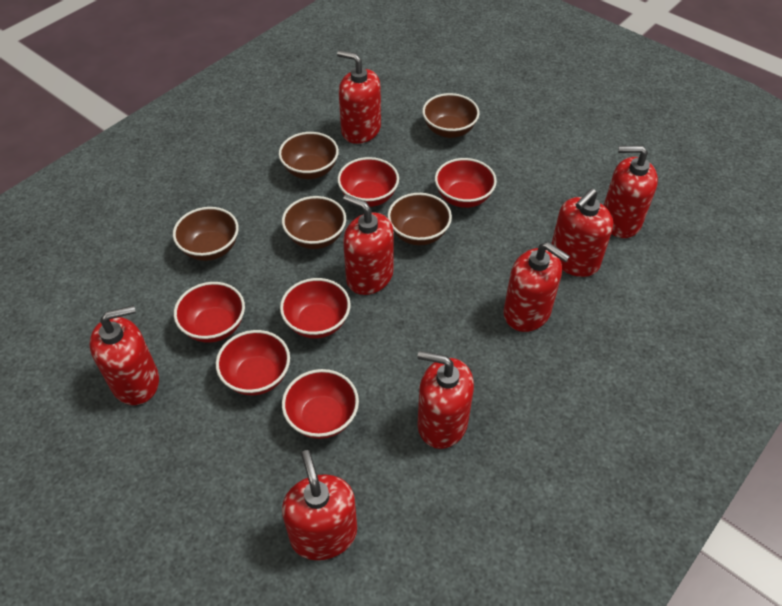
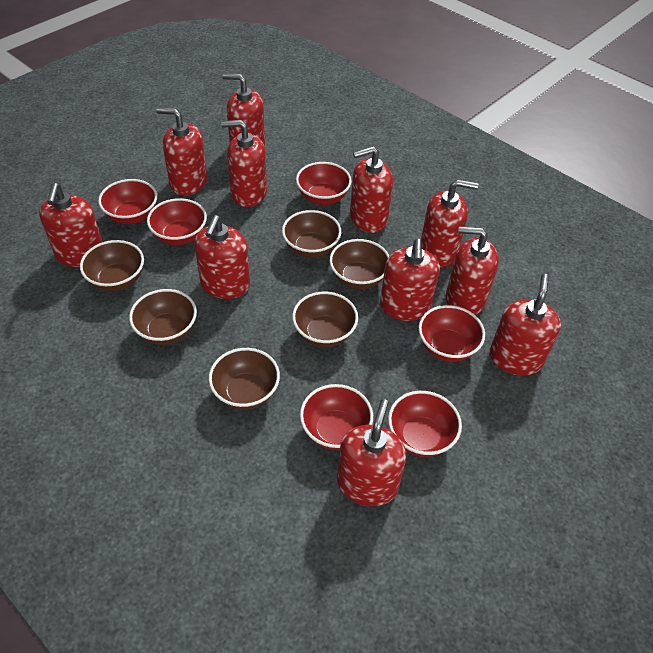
brown bowl: 5 -> 6
red soap dispenser: 8 -> 11

